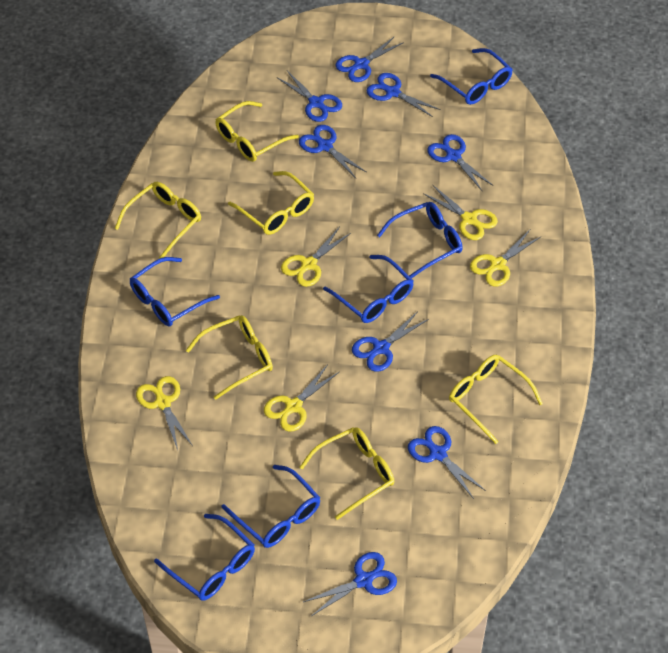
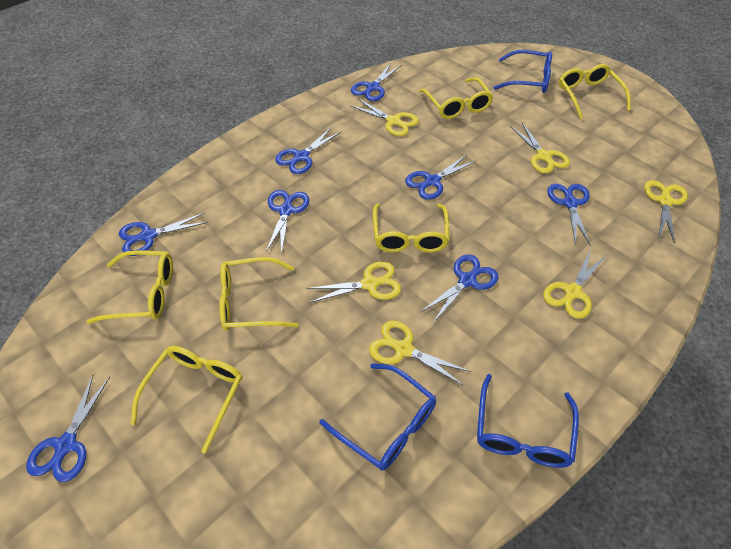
blue glasses: 6 -> 3
yellow scissors: 5 -> 6

